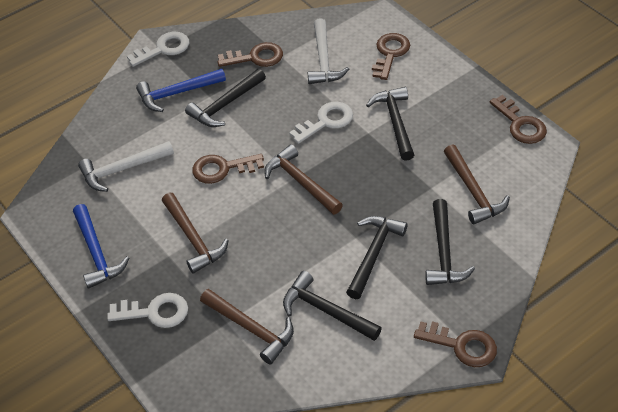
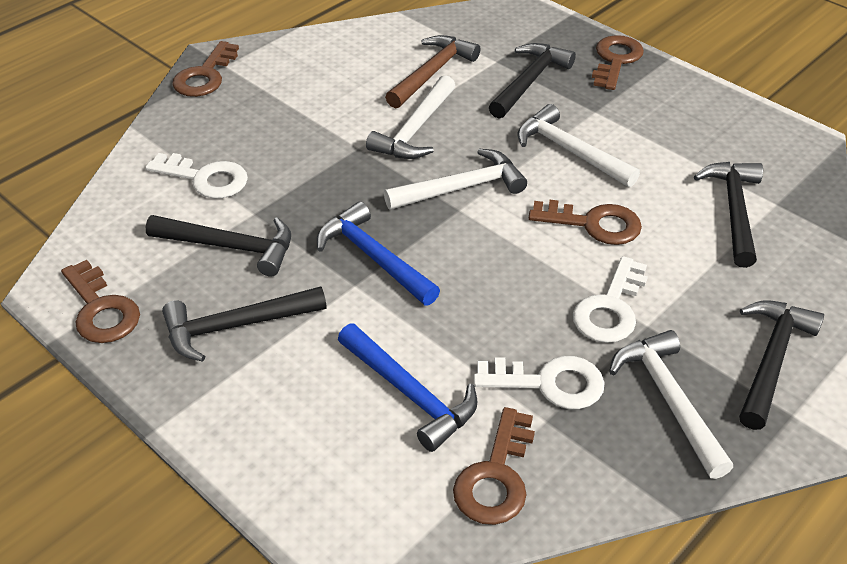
brown hammer: 4 -> 1
white hammer: 2 -> 4

